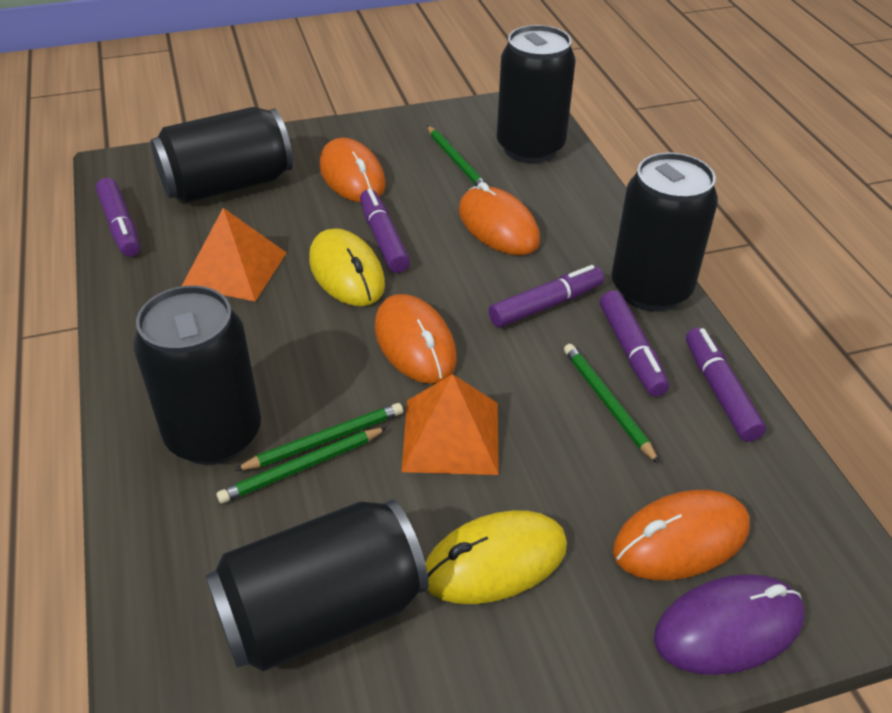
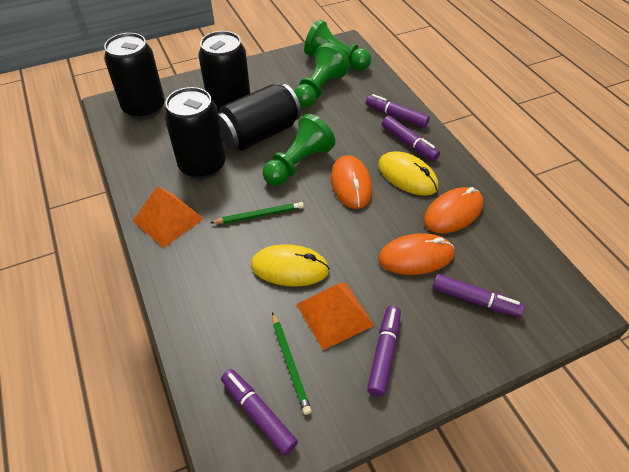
black can: 5 -> 4
green pawn: 0 -> 3
green pencil: 4 -> 2
orange mouse: 4 -> 3
purple mouse: 1 -> 0

